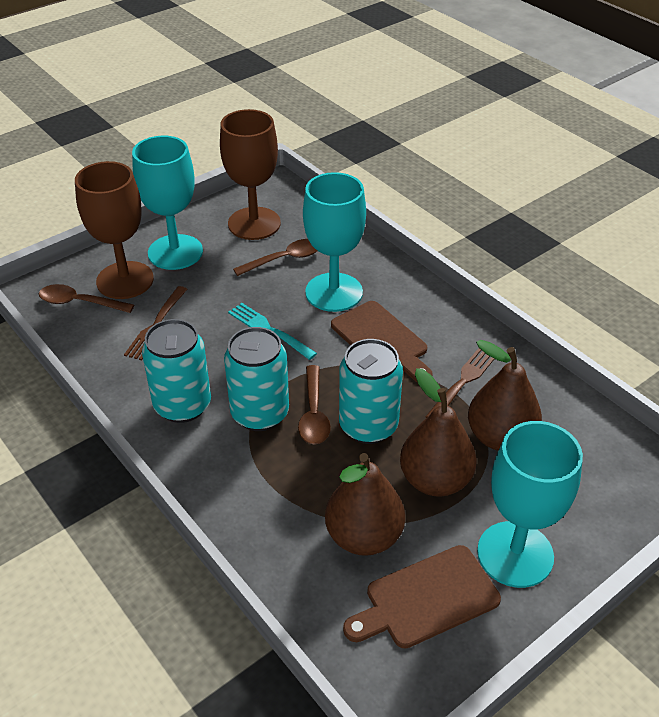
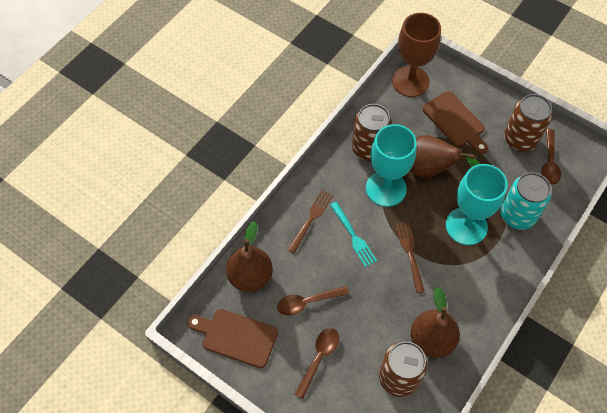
brown can: 0 -> 3
brown goblet: 2 -> 1
turquoise can: 3 -> 1
turquoise goblet: 3 -> 2

